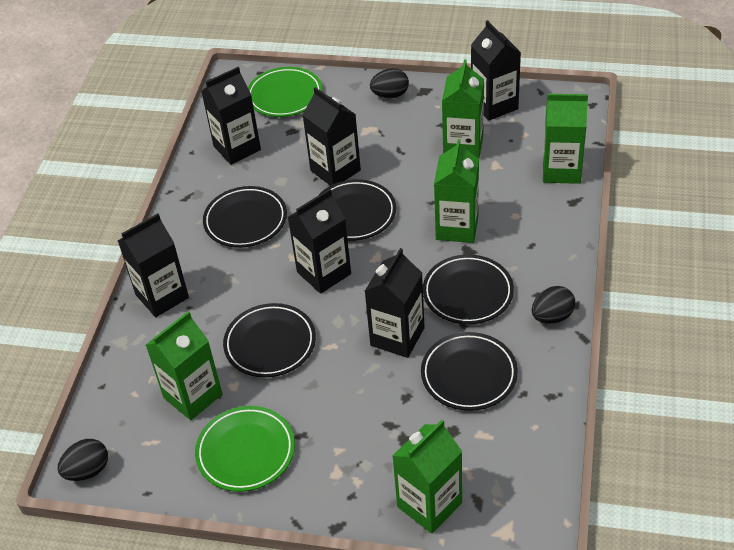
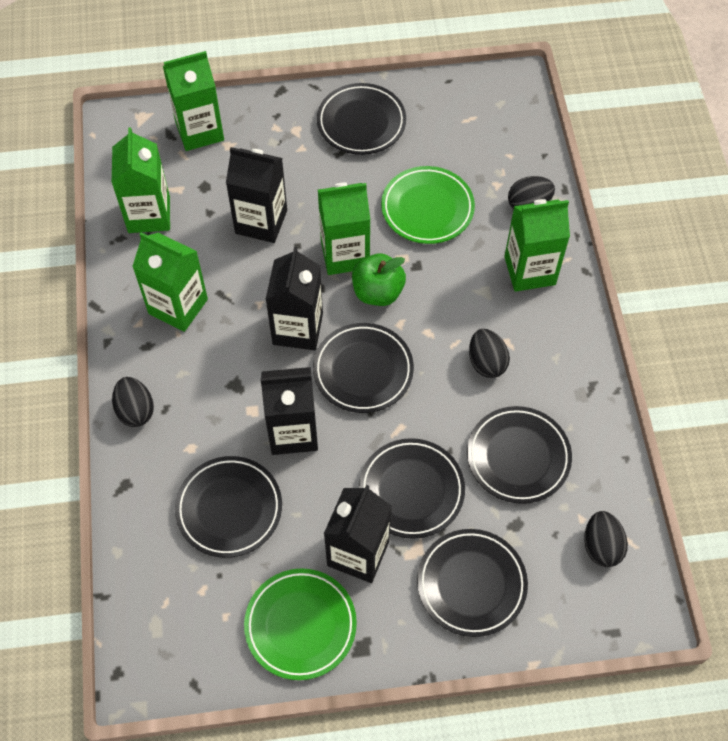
black carton: 6 -> 4
black egg: 3 -> 4
black plate: 5 -> 6
green apple: 0 -> 1

